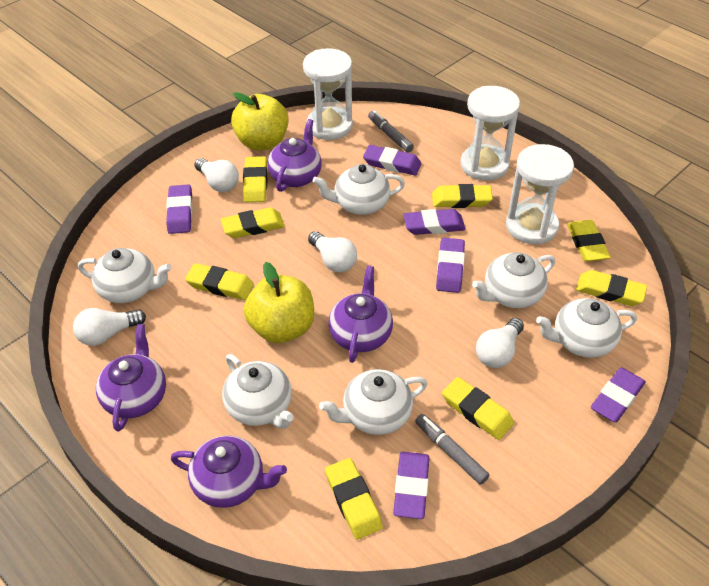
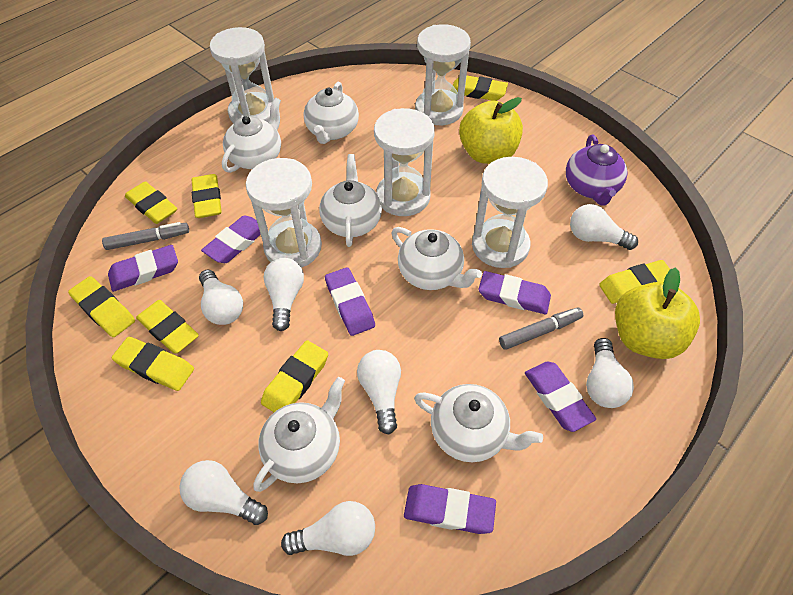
purple teapot: 4 -> 1
white hourglass: 3 -> 5
white light bulb: 4 -> 7

